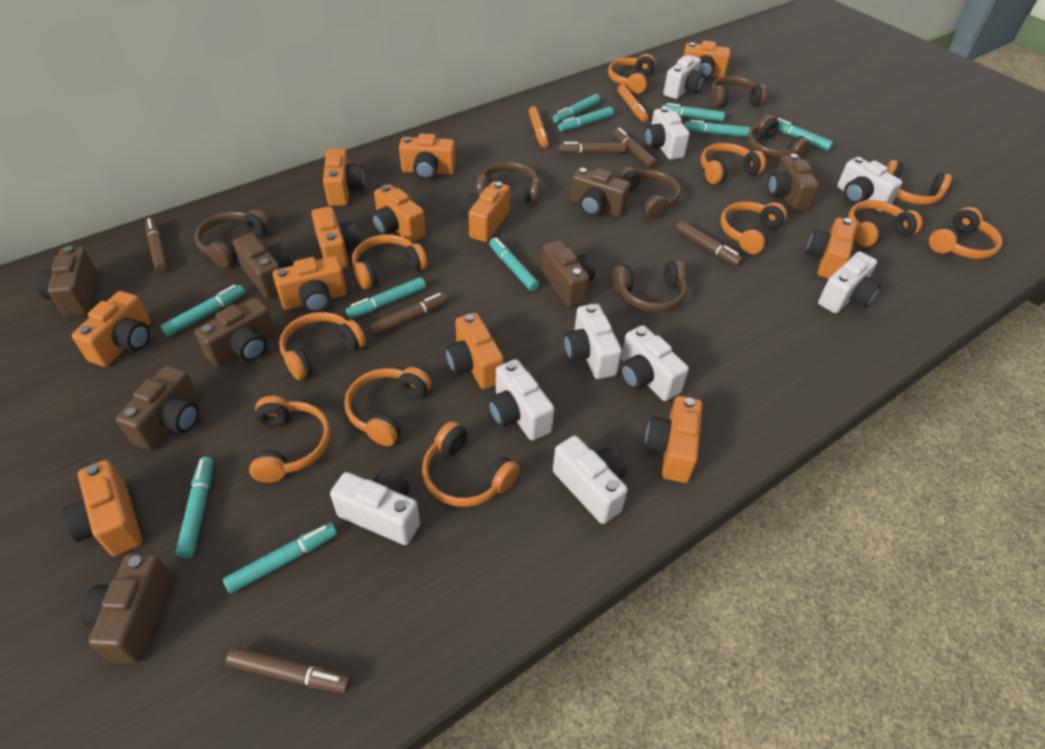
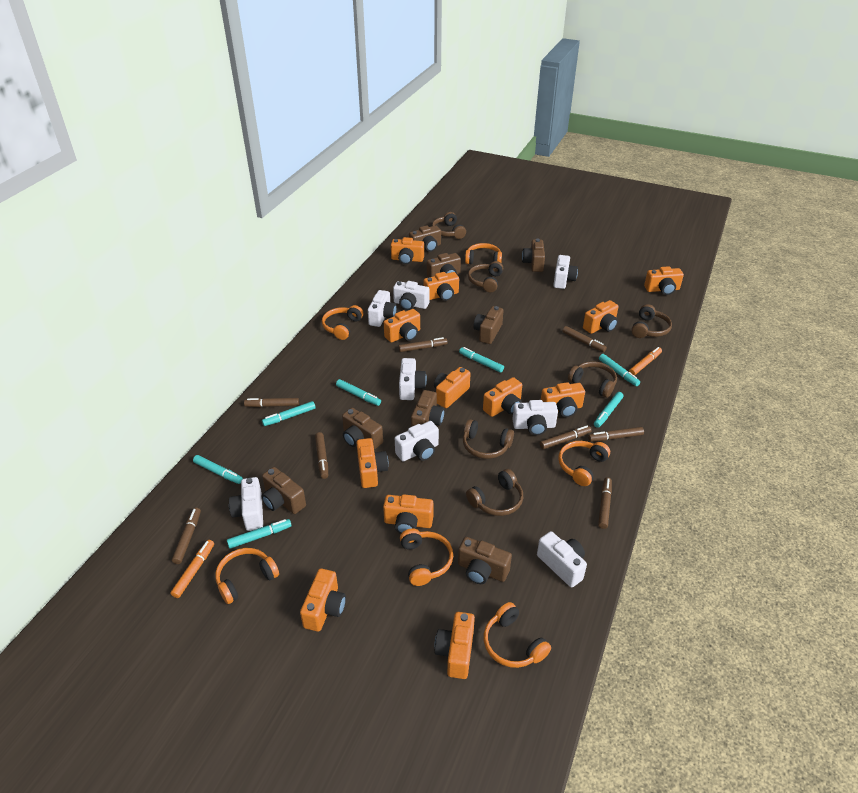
brown marker: 6 -> 8
orange headphones: 11 -> 6
turquoise marker: 10 -> 7
white camera: 9 -> 8

